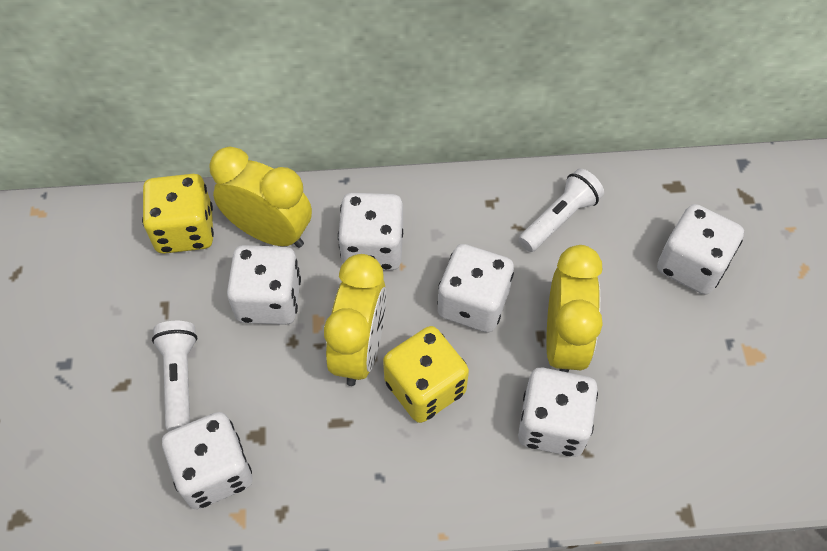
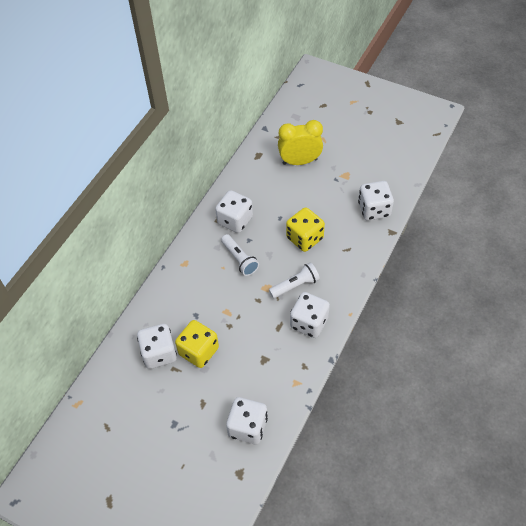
white dice: 6 -> 5
yellow clock: 3 -> 1

